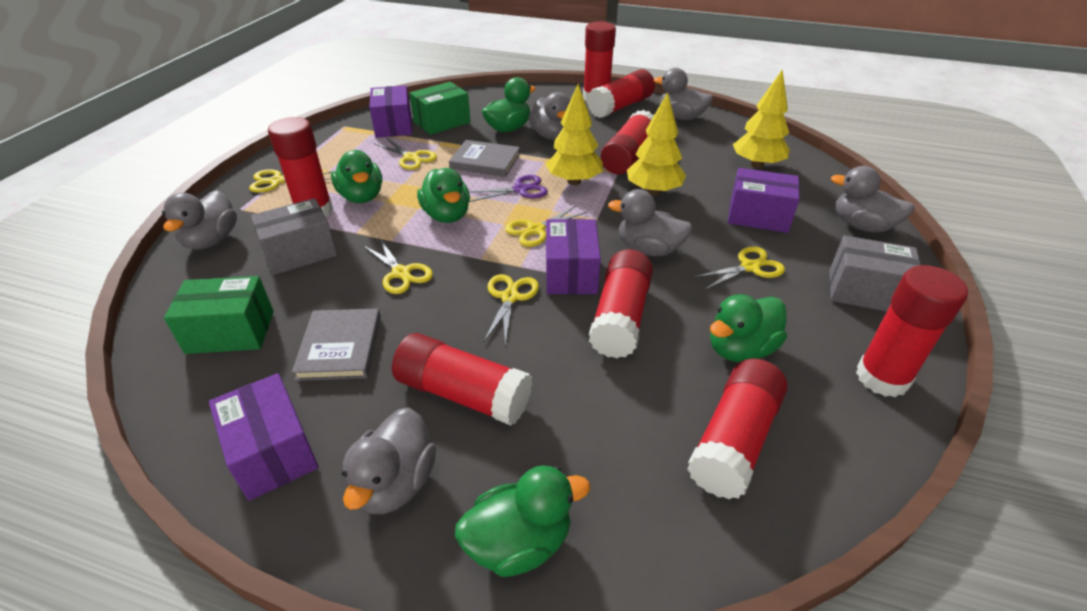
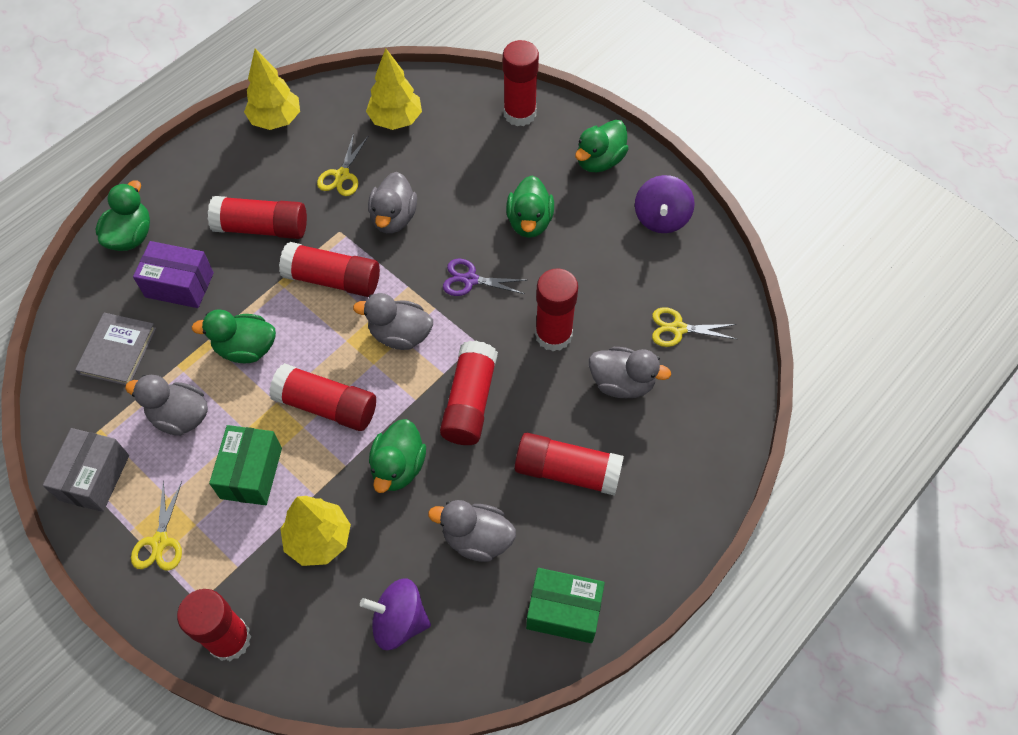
grey book: 2 -> 1
grey box: 2 -> 1
grey duck: 6 -> 5
purple box: 4 -> 1
purple spinning top: 0 -> 2
yellow scissors: 6 -> 3

